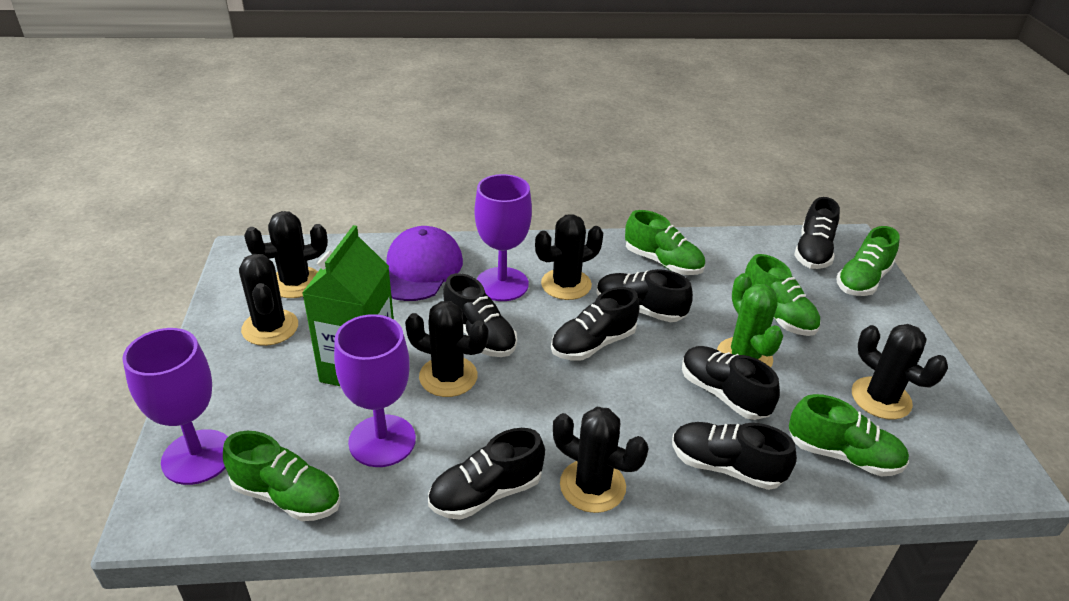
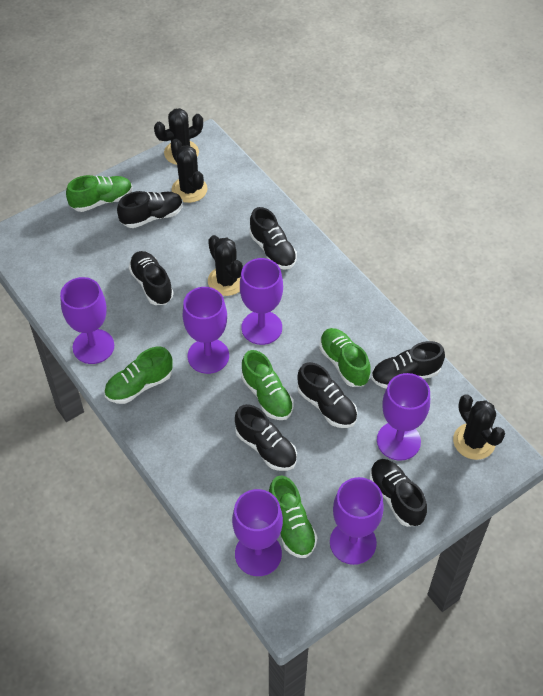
black cactus: 6 -> 4
green cactus: 1 -> 0
green carton: 1 -> 0
purple cap: 1 -> 0
purple goblet: 3 -> 6

